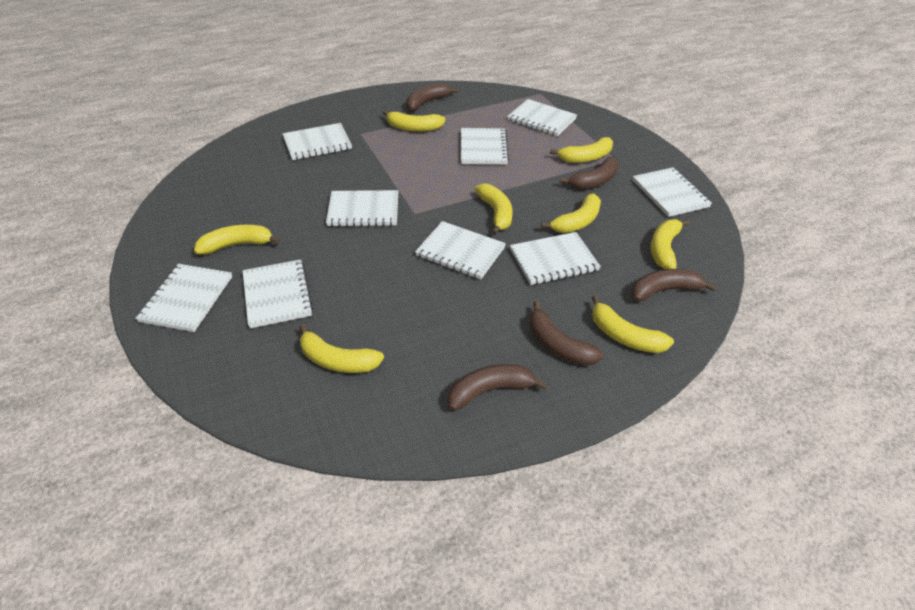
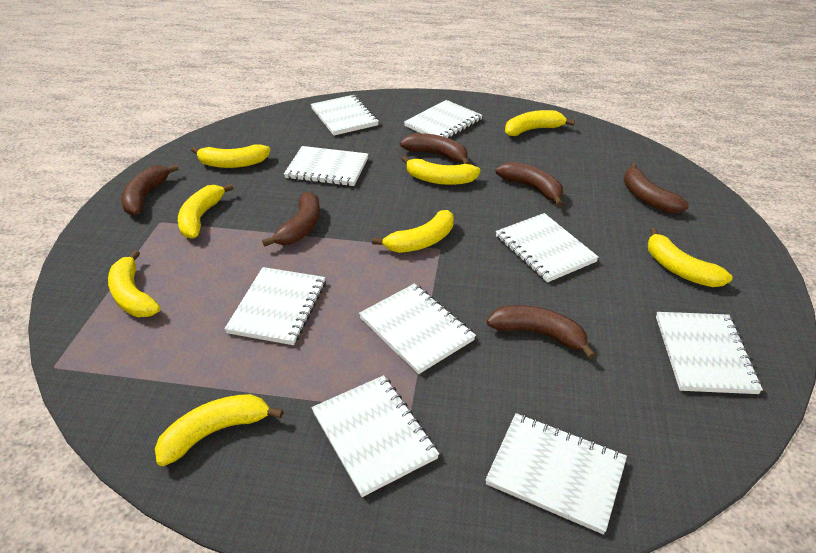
brown banana: 5 -> 6

